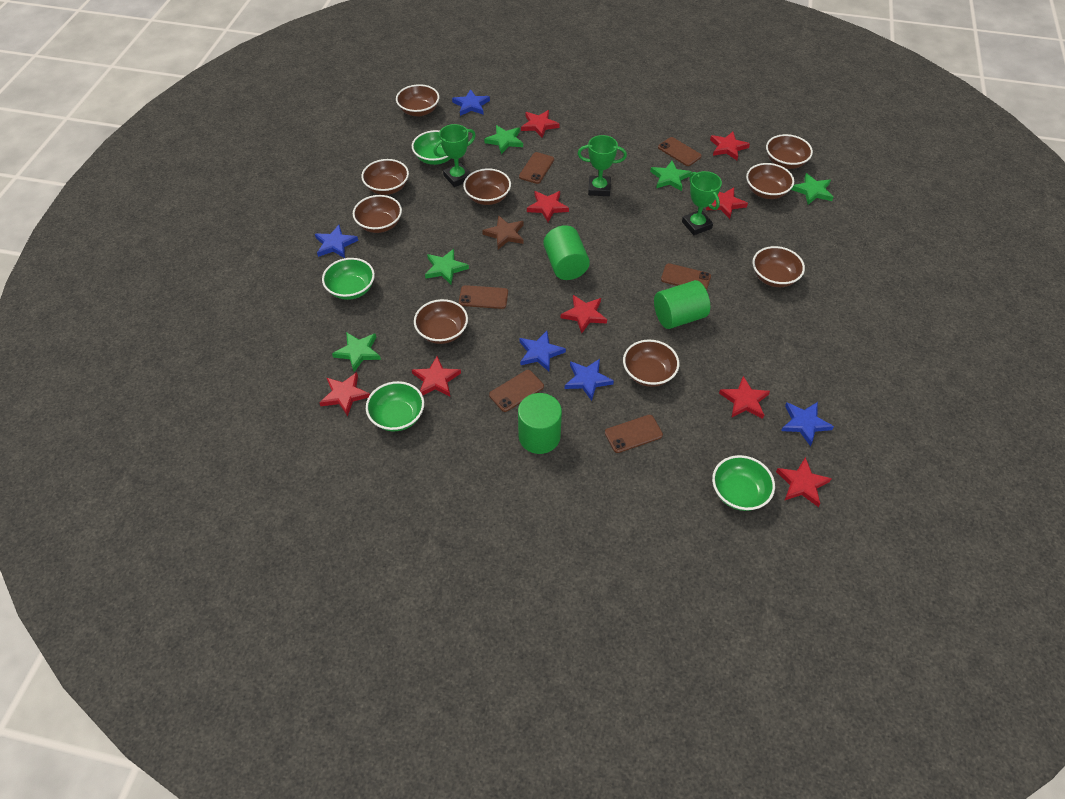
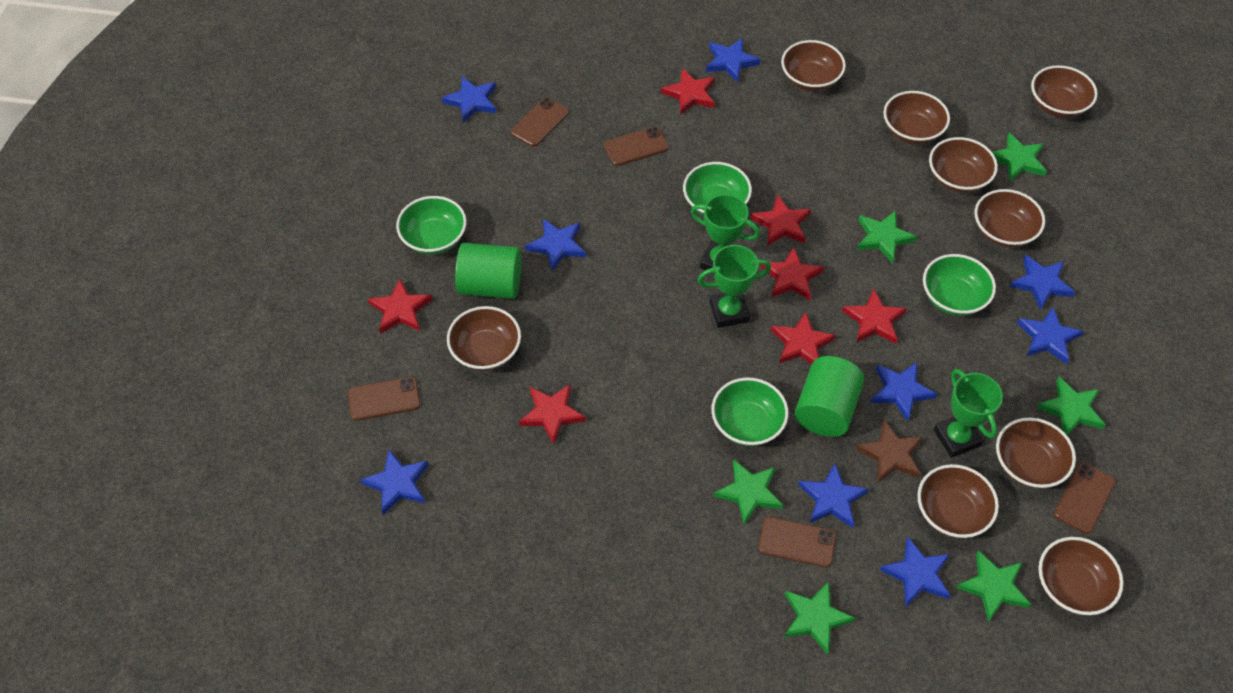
blue star: 5 -> 9
brown phone: 6 -> 5
green cylinder: 3 -> 2
green star: 5 -> 6
red star: 9 -> 7

